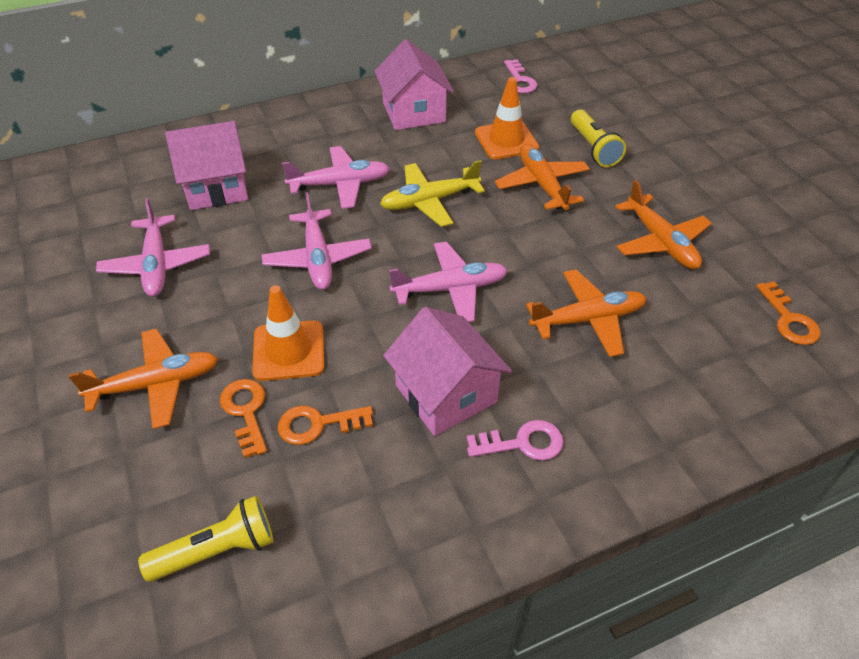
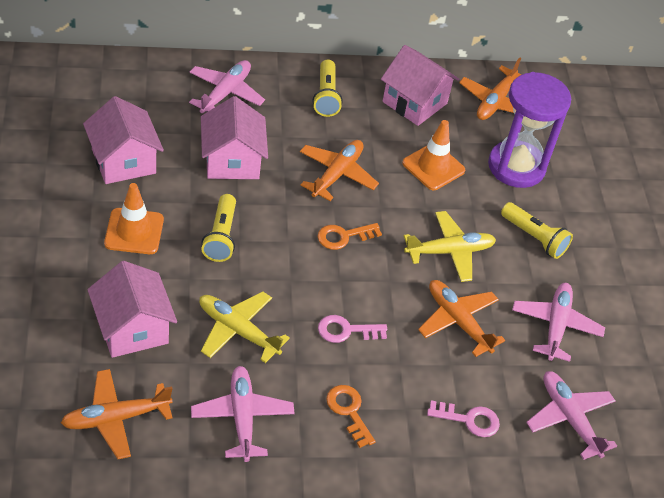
orange key: 3 -> 2
pink house: 3 -> 4
purple hourglass: 0 -> 1
yellow flashlight: 2 -> 3
yellow plane: 1 -> 2

